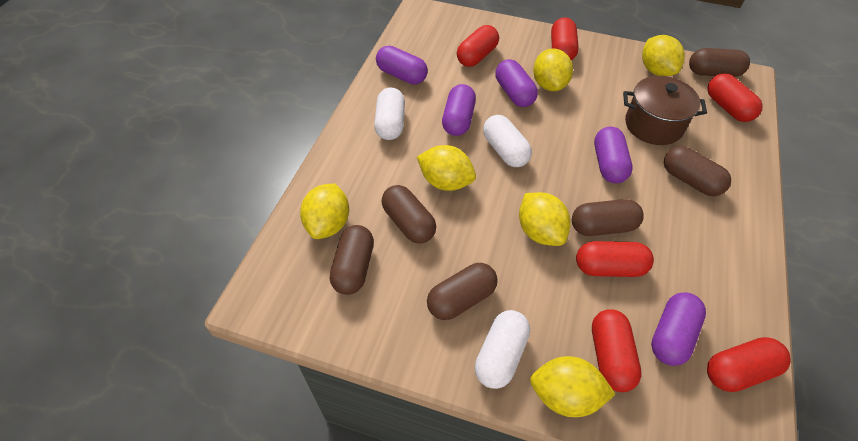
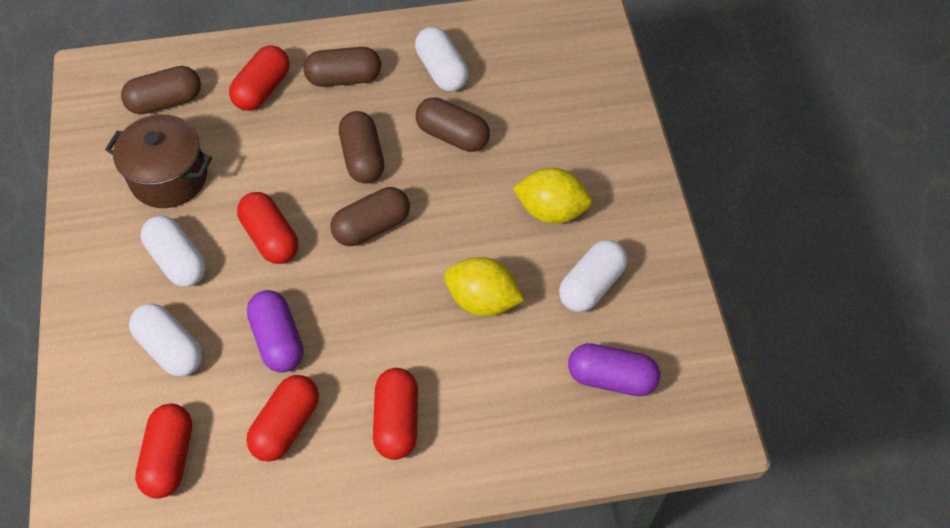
brown capsule: 6 -> 5
purple capsule: 5 -> 2
red capsule: 6 -> 5
white capsule: 3 -> 4
yellow lemon: 6 -> 2

